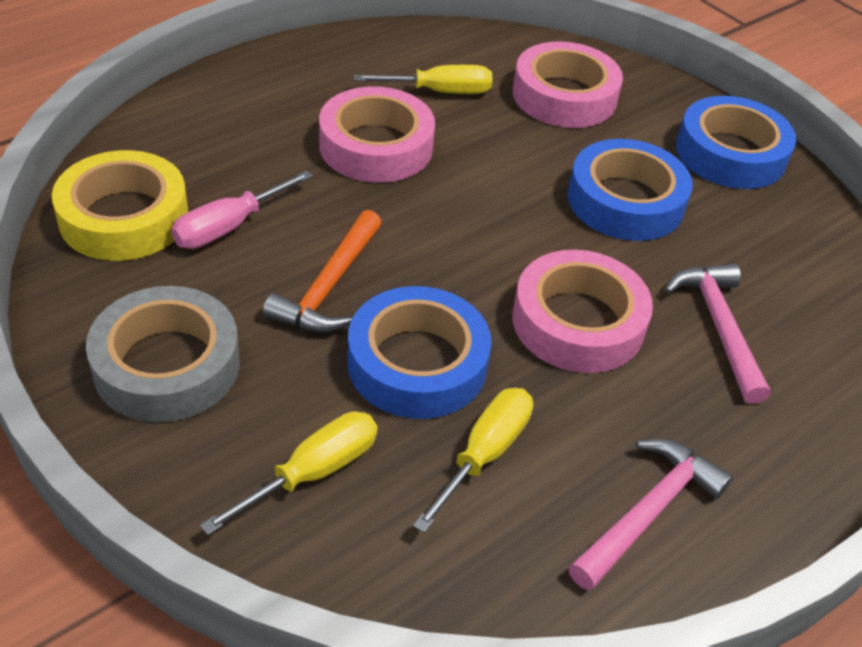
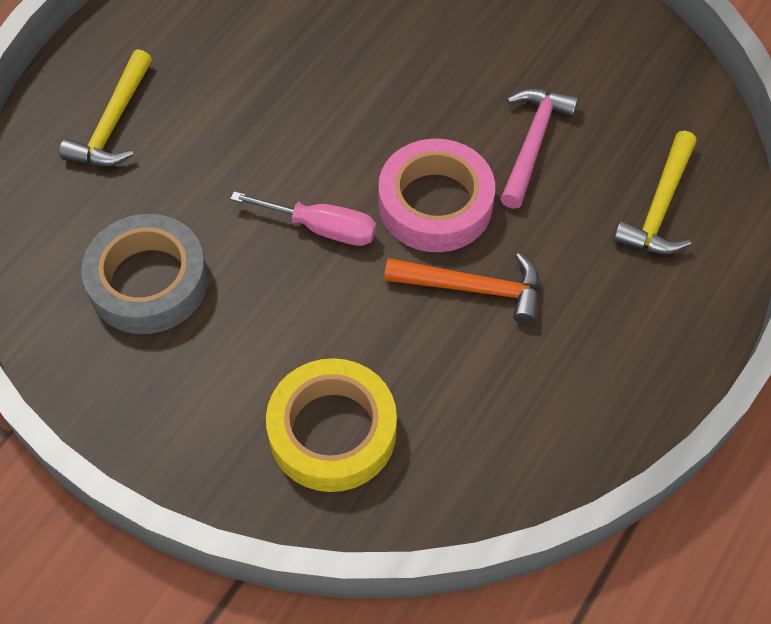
blue tape: 3 -> 0
pink hammer: 2 -> 1
pink tape: 3 -> 1
yellow hammer: 0 -> 2
yellow screwdriver: 3 -> 0

